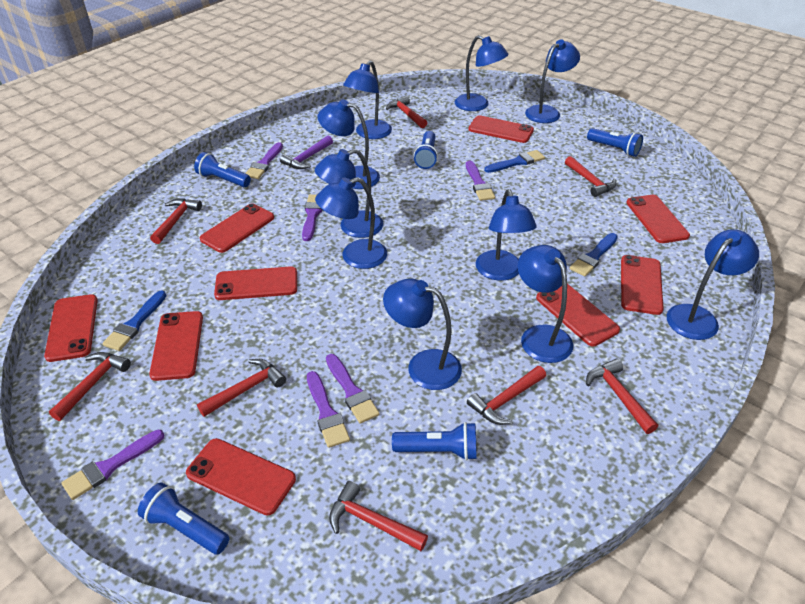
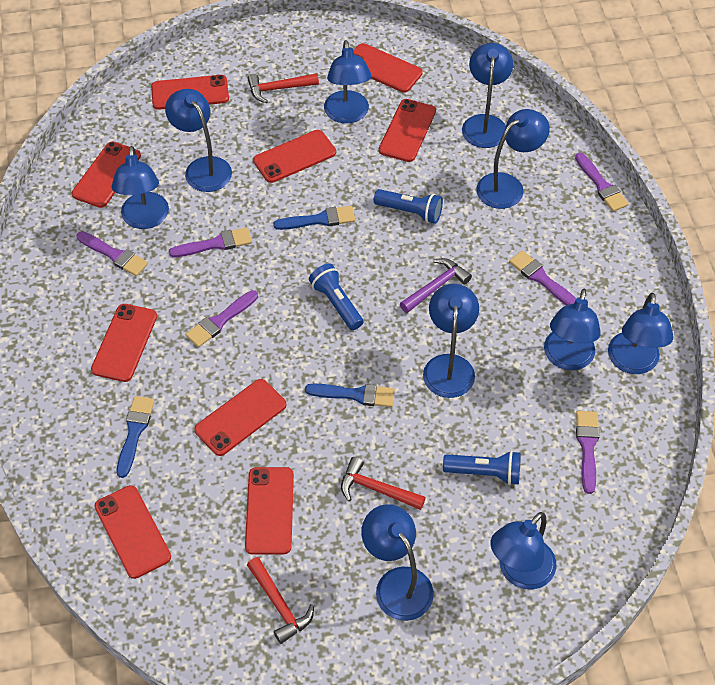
blue flashlight: 5 -> 3
red hammer: 8 -> 3

